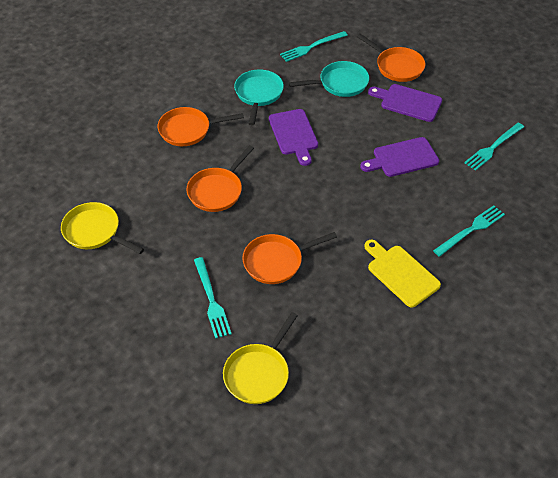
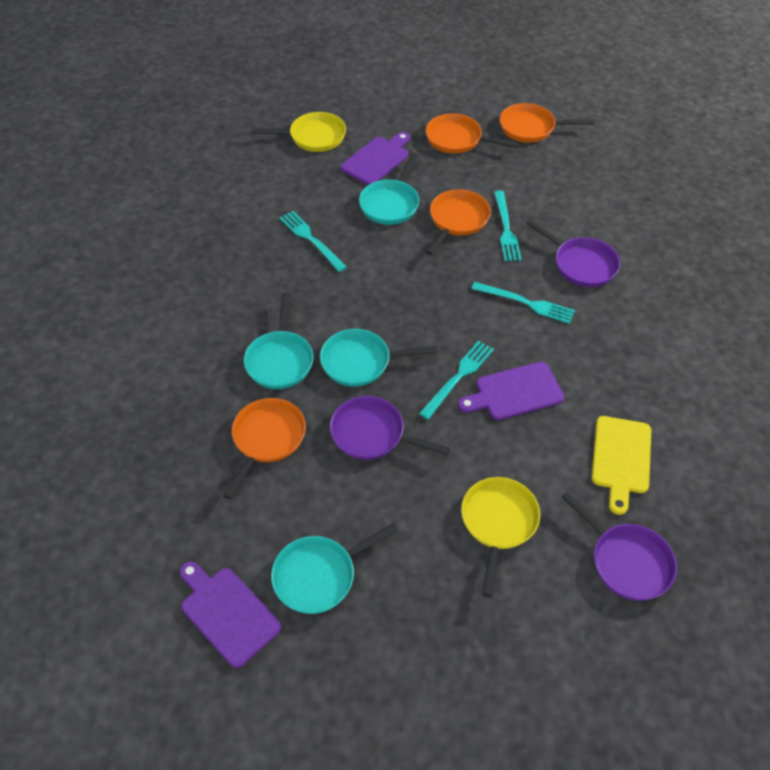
purple pan: 0 -> 3
turquoise pan: 2 -> 4

